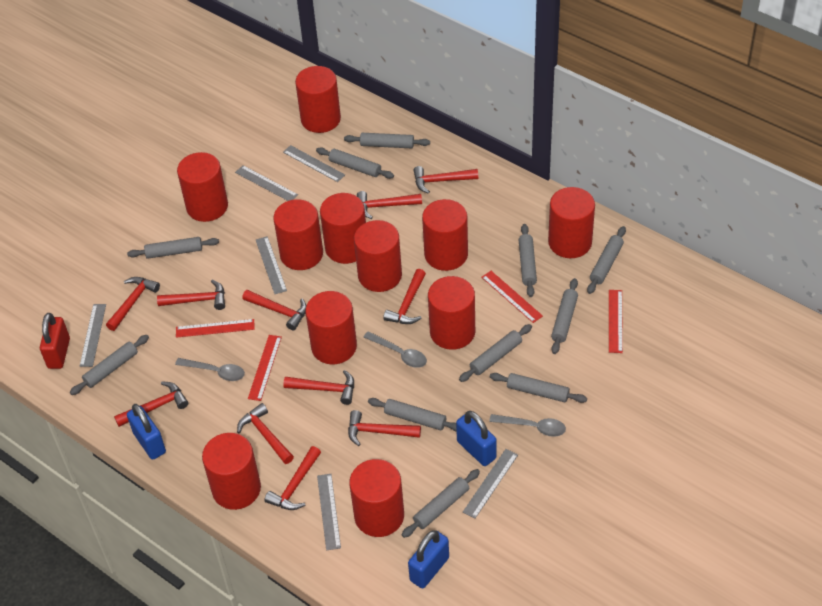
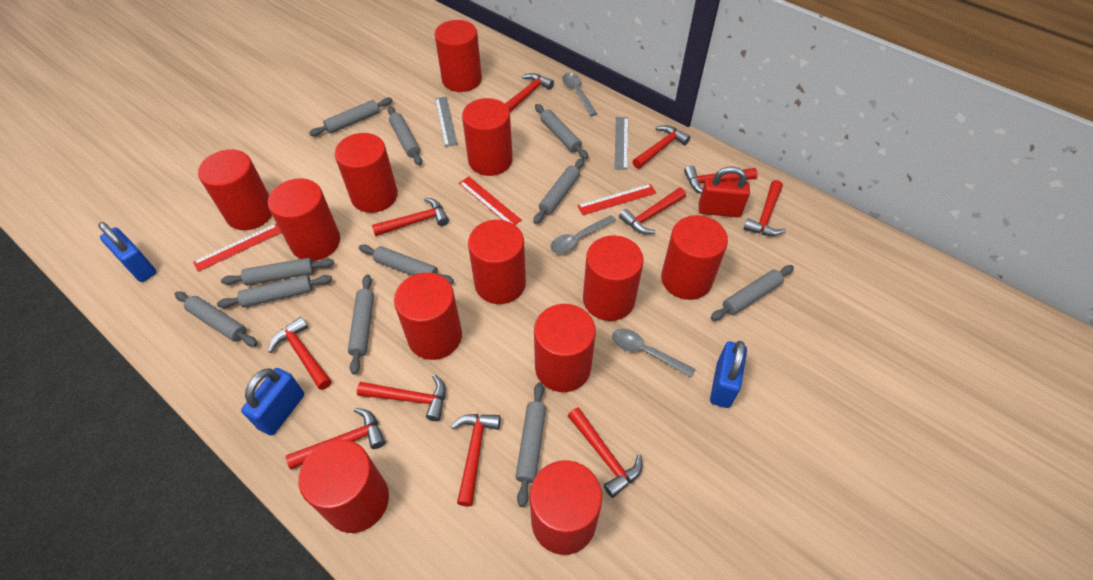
grey ruler: 6 -> 2
red cylinder: 11 -> 12
red ruler: 4 -> 3

